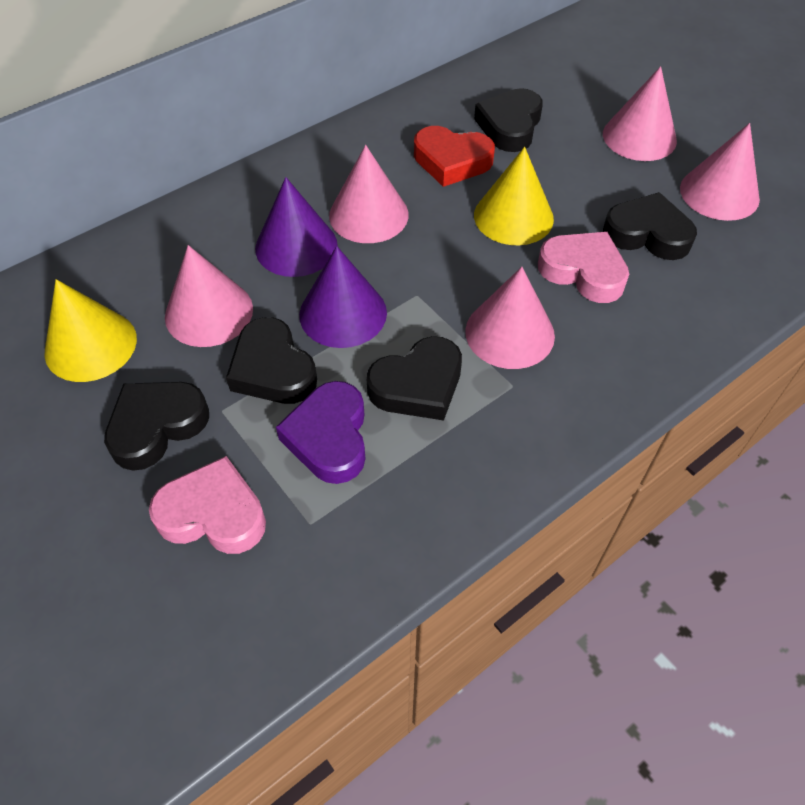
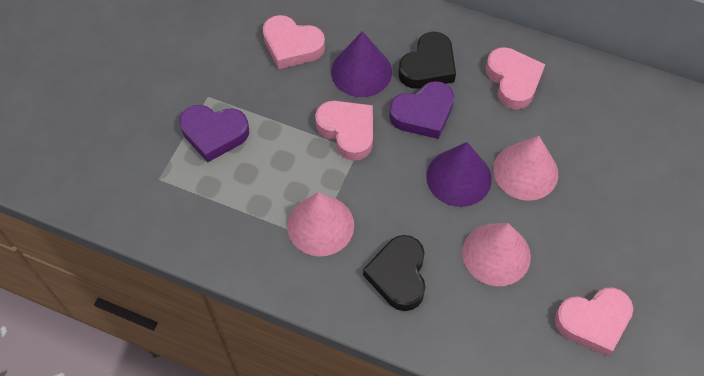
black heart: 5 -> 2
pink cone: 5 -> 3
pink heart: 2 -> 4
purple heart: 1 -> 2
red heart: 1 -> 0
yellow cone: 2 -> 0

